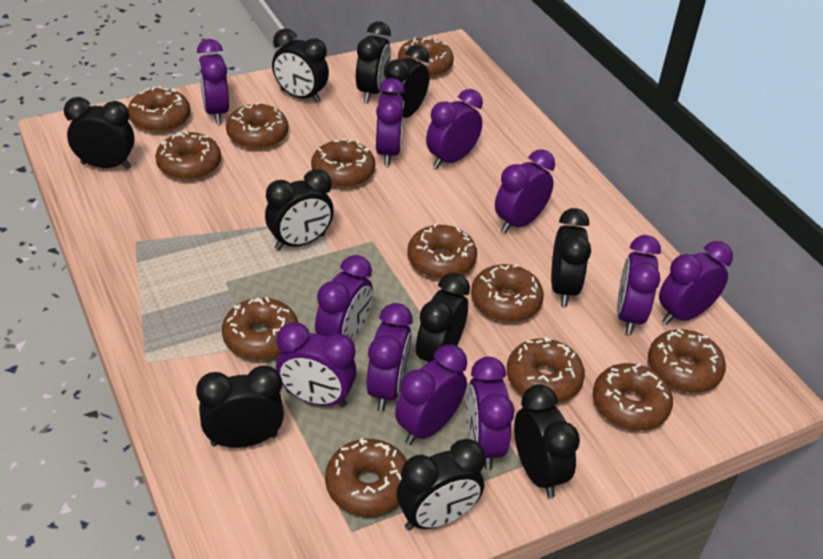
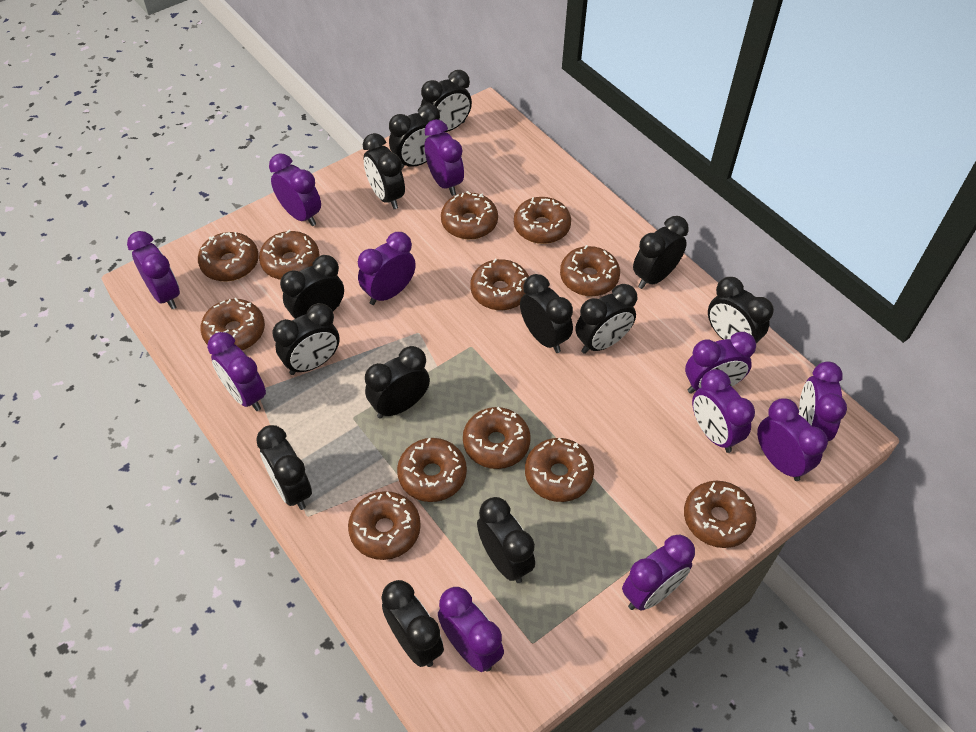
black clock: 10 -> 13

